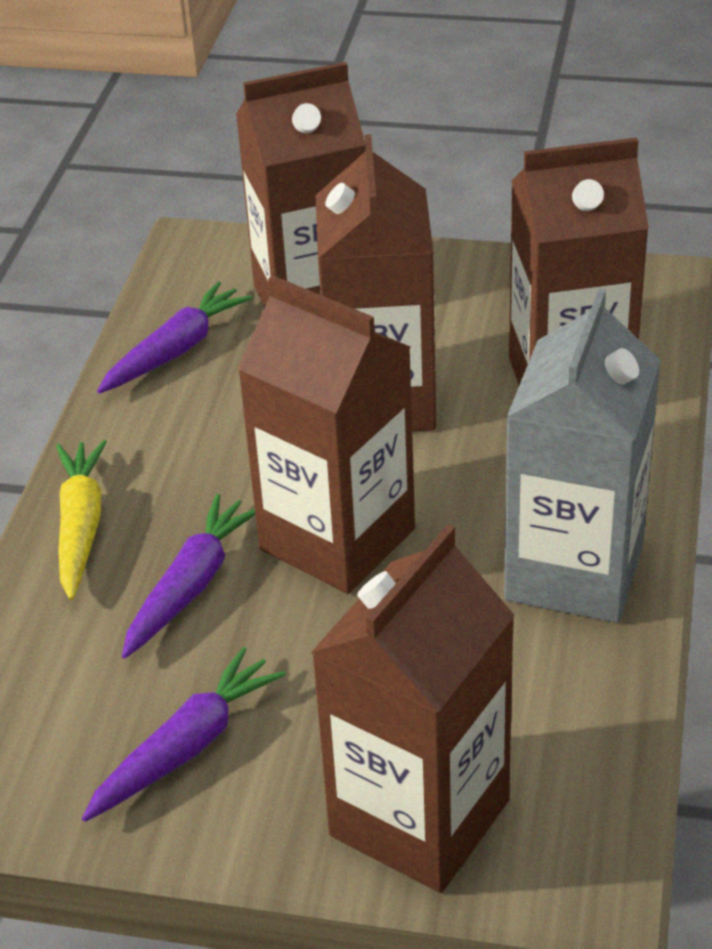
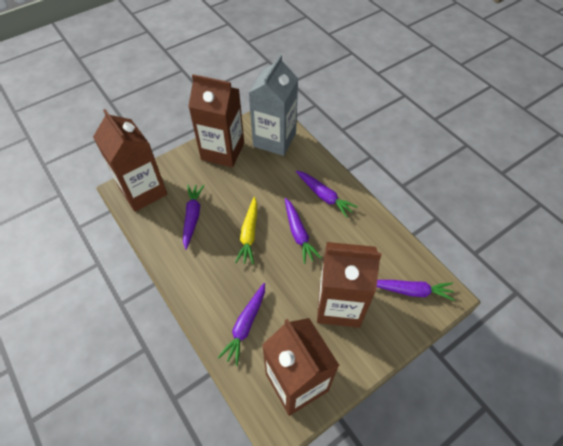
brown carton: 5 -> 4
purple carrot: 3 -> 5

